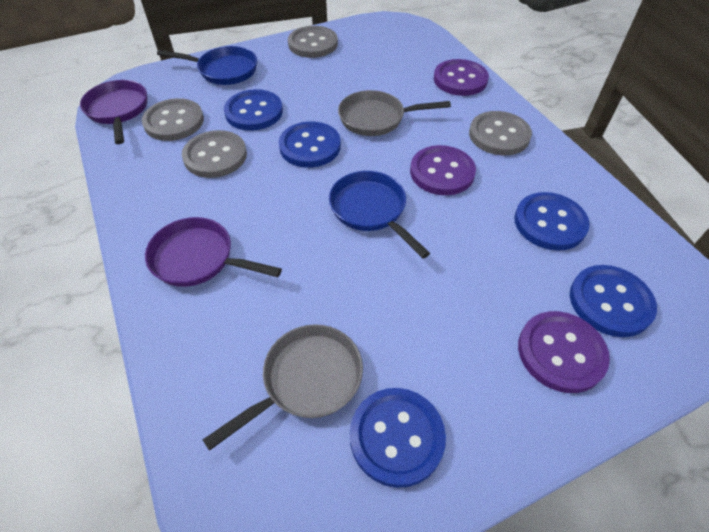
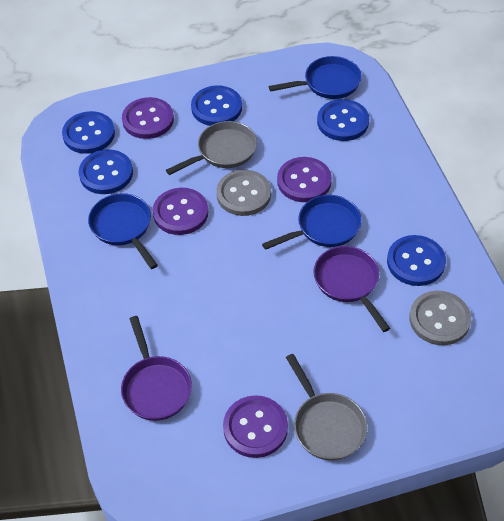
blue pan: 2 -> 3
grey button: 4 -> 2
purple button: 3 -> 4

